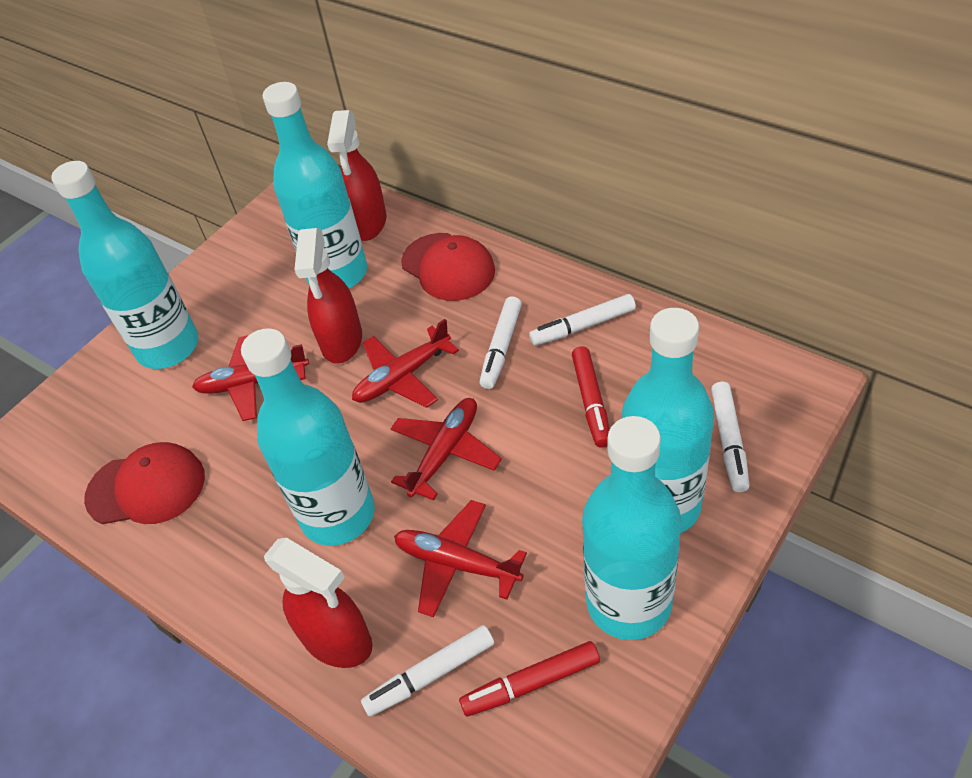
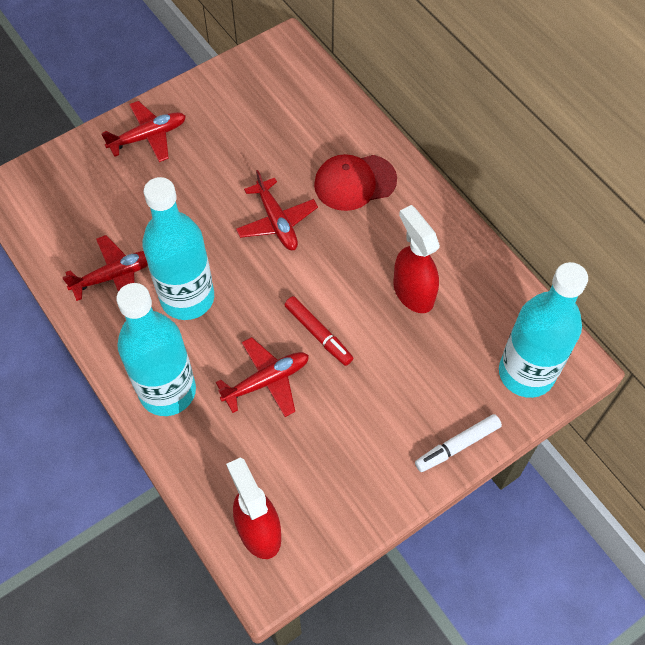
red cap: 2 -> 1
red marker: 2 -> 1
red spray bottle: 3 -> 2
turquoise bottle: 5 -> 3
white marker: 4 -> 1

